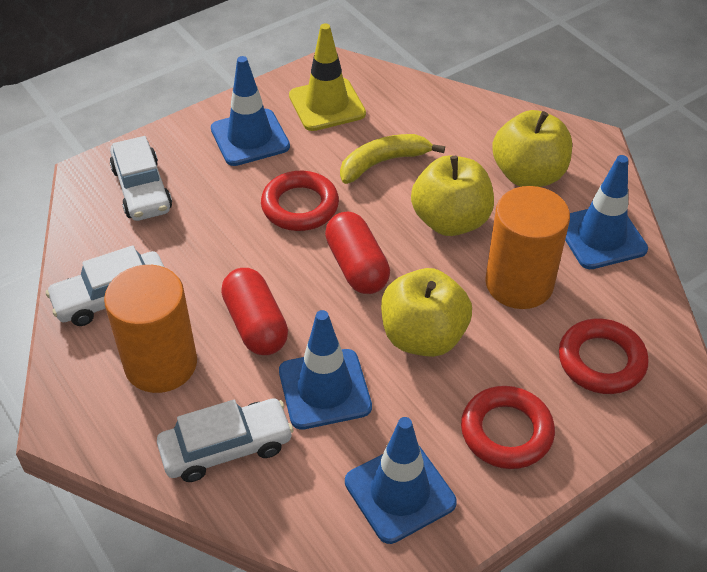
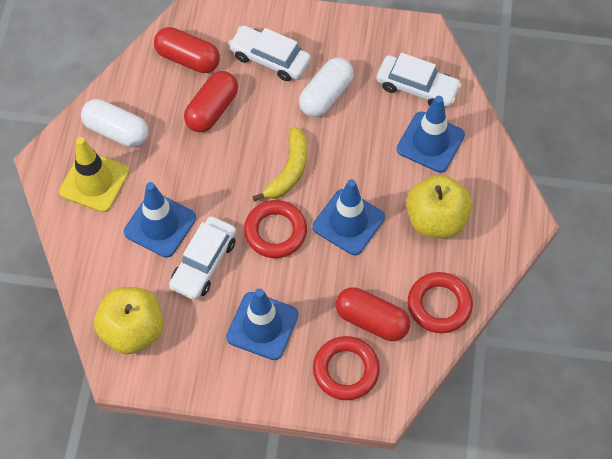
orange cylinder: 2 -> 0
red capsule: 2 -> 3
white capsule: 0 -> 2
yellow apple: 3 -> 2

